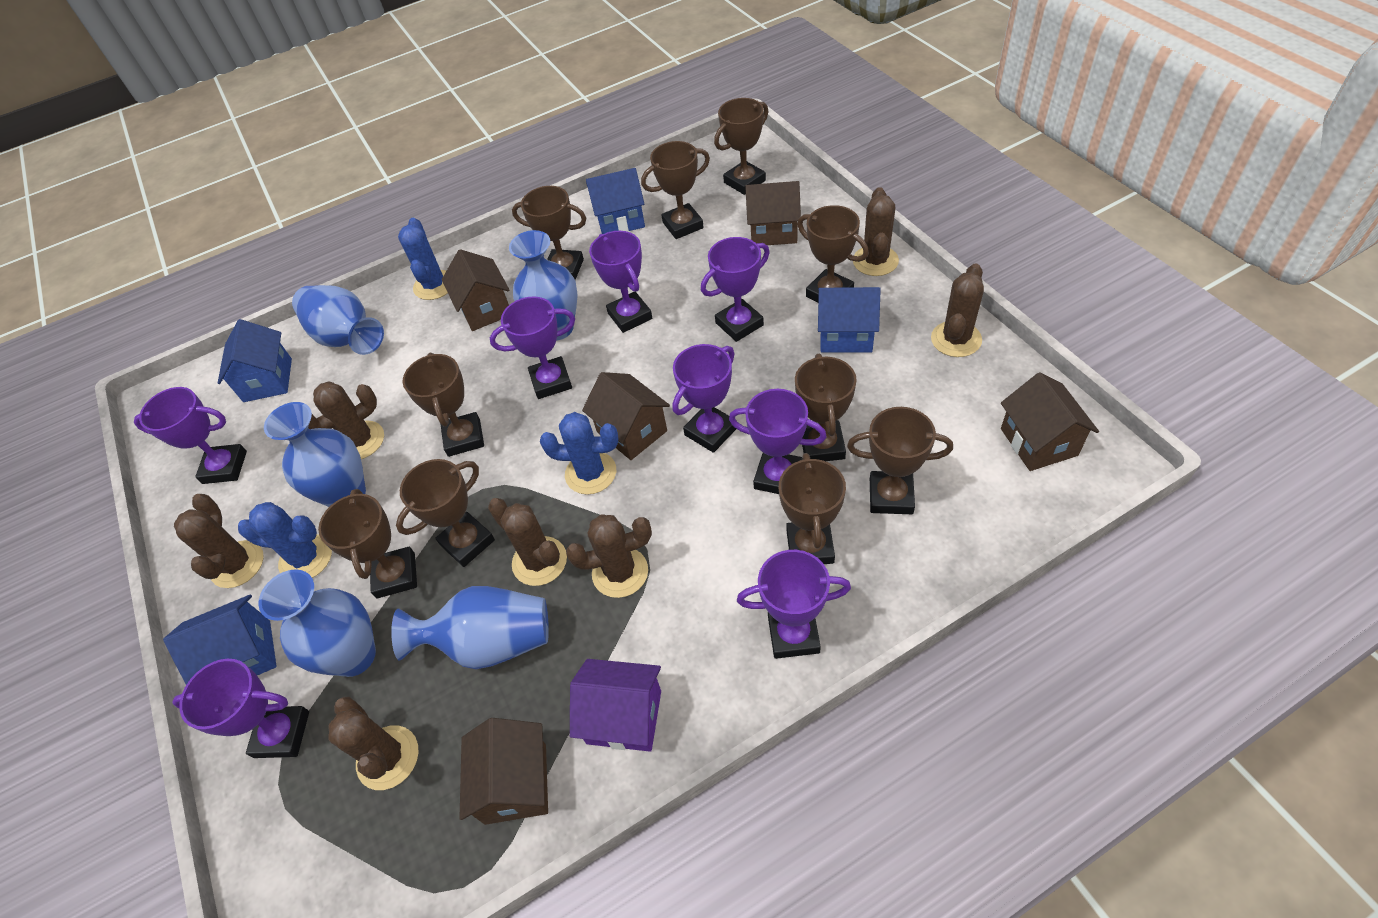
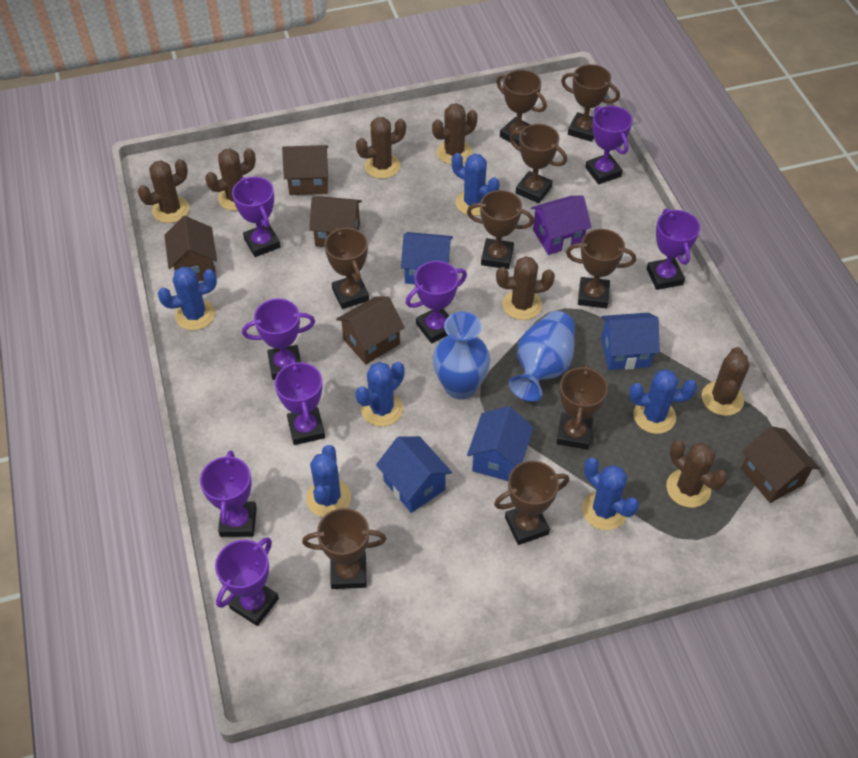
blue cactus: 3 -> 6
blue vase: 5 -> 2
brown trophy: 10 -> 9

